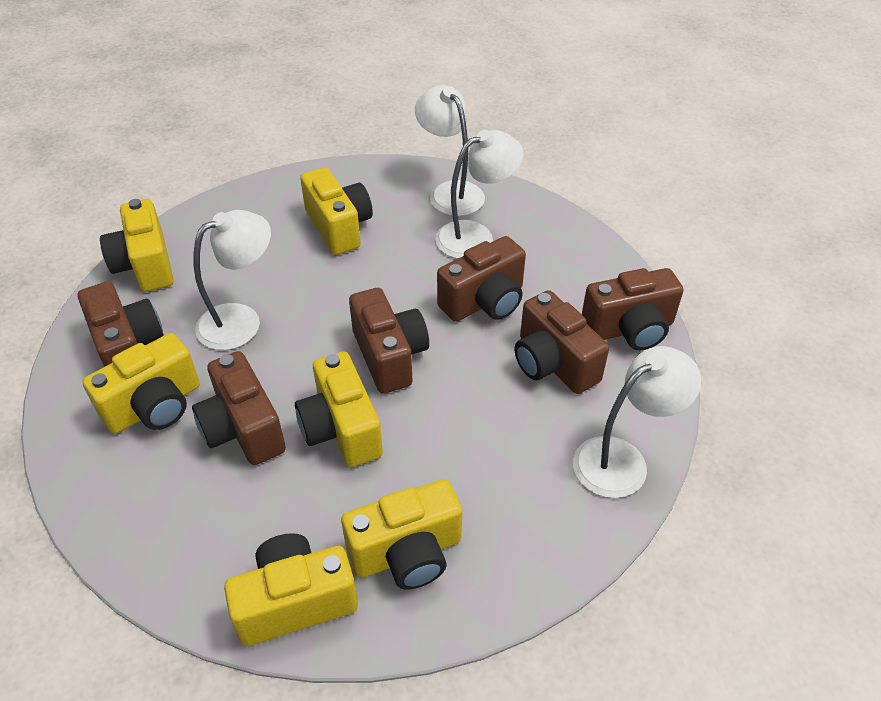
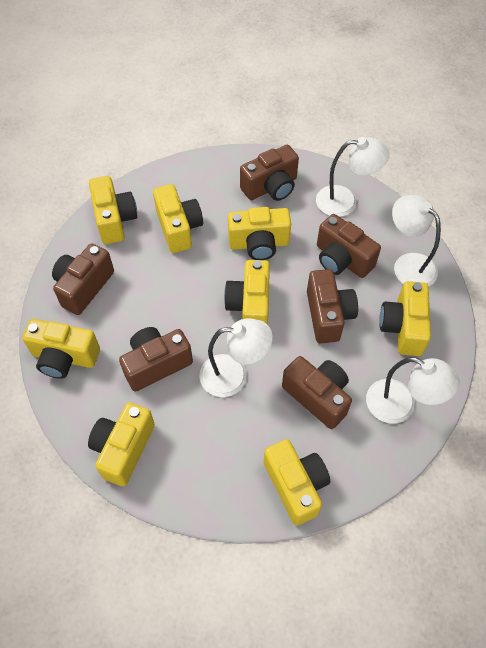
yellow camera: 6 -> 8

